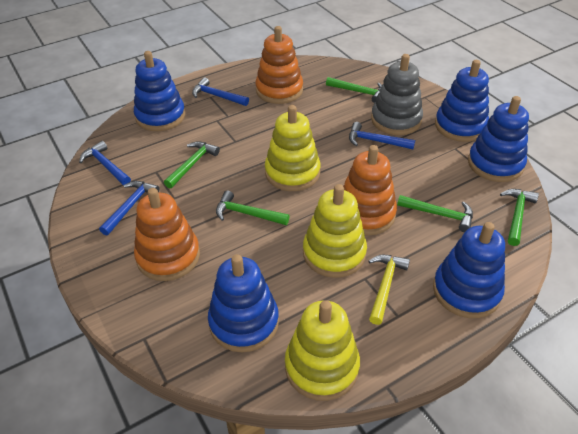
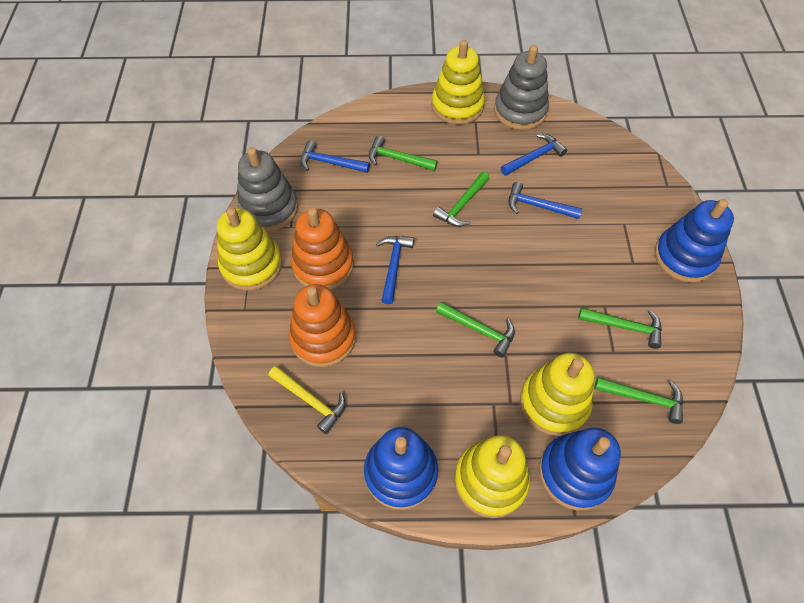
blue stacking toy: 5 -> 3
grey stacking toy: 1 -> 2
orange stacking toy: 3 -> 2
yellow stacking toy: 3 -> 4

